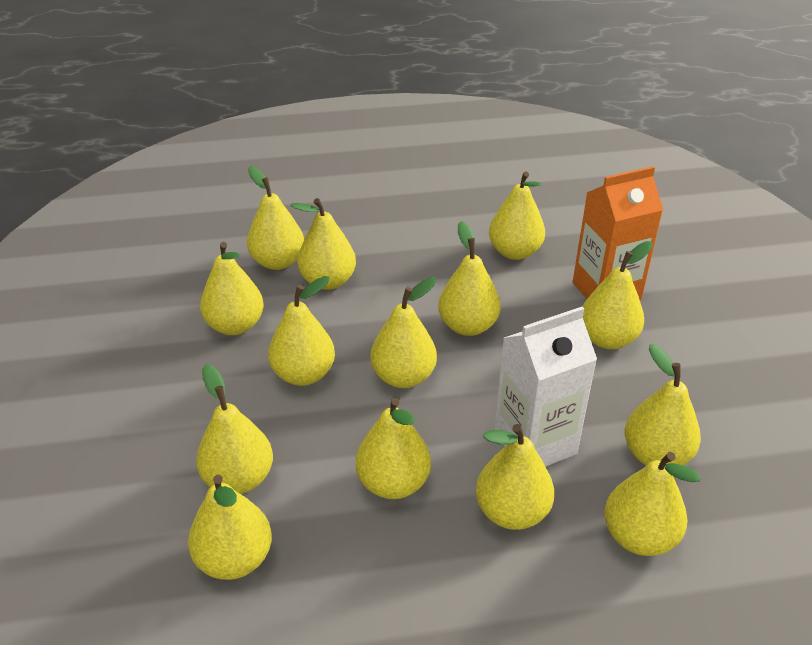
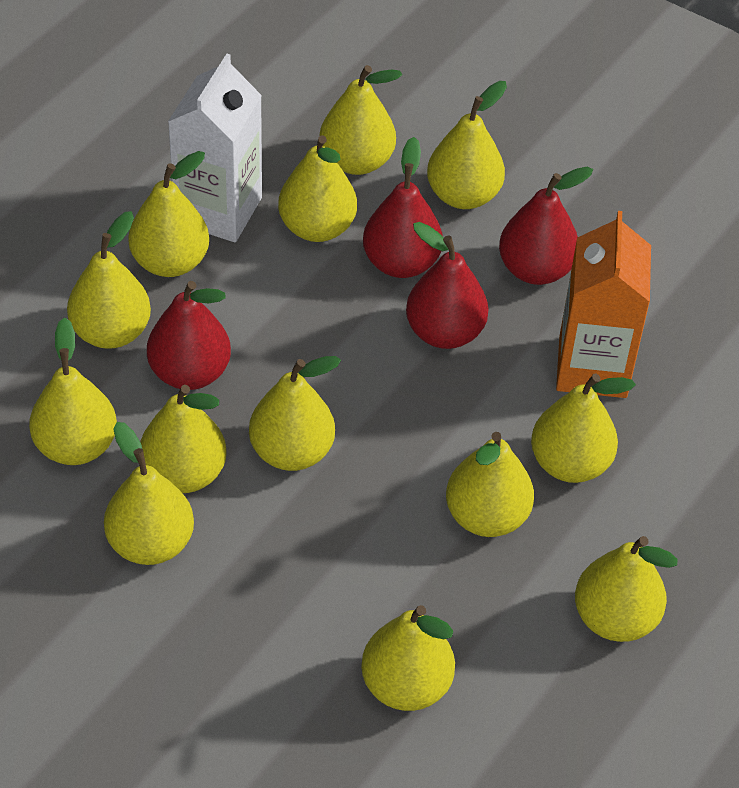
red pear: 0 -> 4
yellow pear: 14 -> 13

